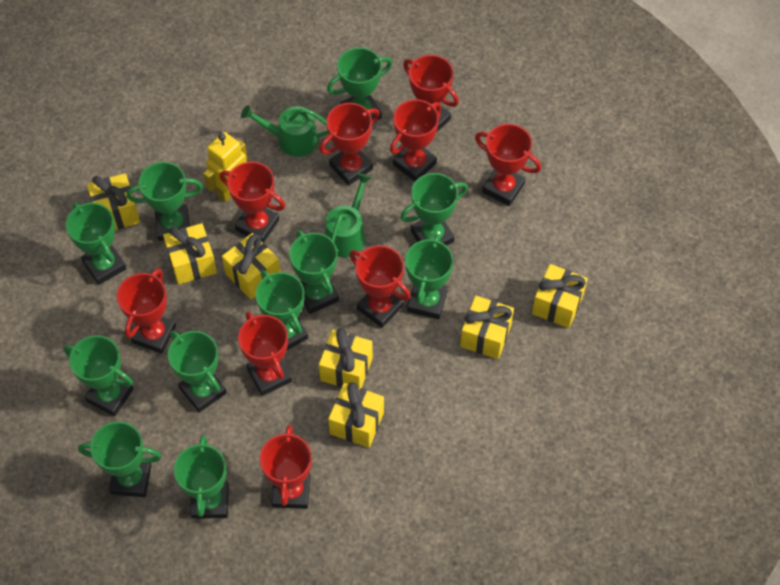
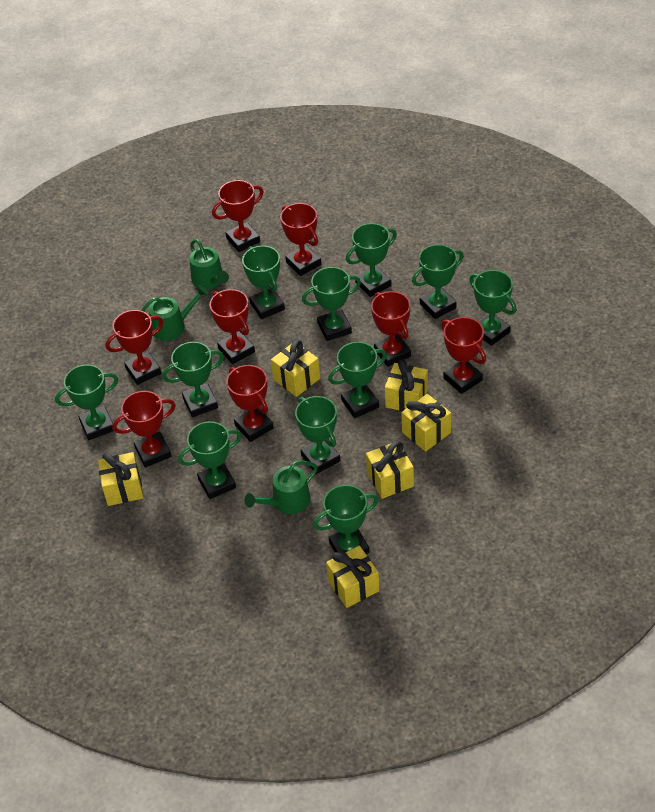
green watering can: 2 -> 3
red trophy: 9 -> 8
yellow gift: 7 -> 6
yellow robot: 1 -> 0

